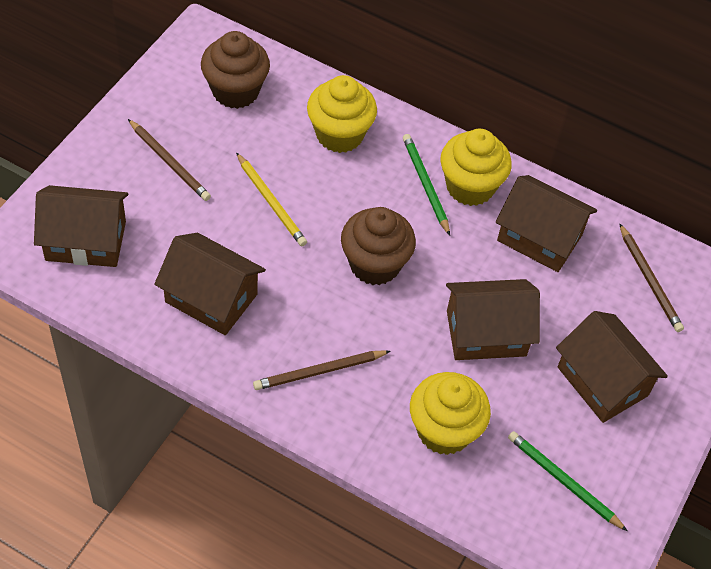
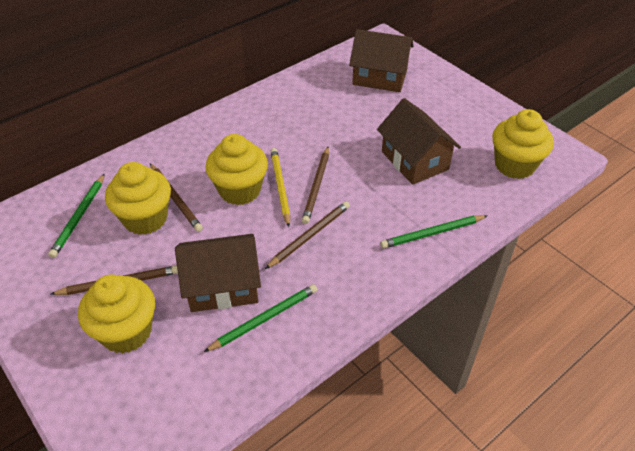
brown cupcake: 2 -> 0
brown house: 5 -> 3
brown pencil: 3 -> 4
green pencil: 2 -> 3
yellow cupcake: 3 -> 4

